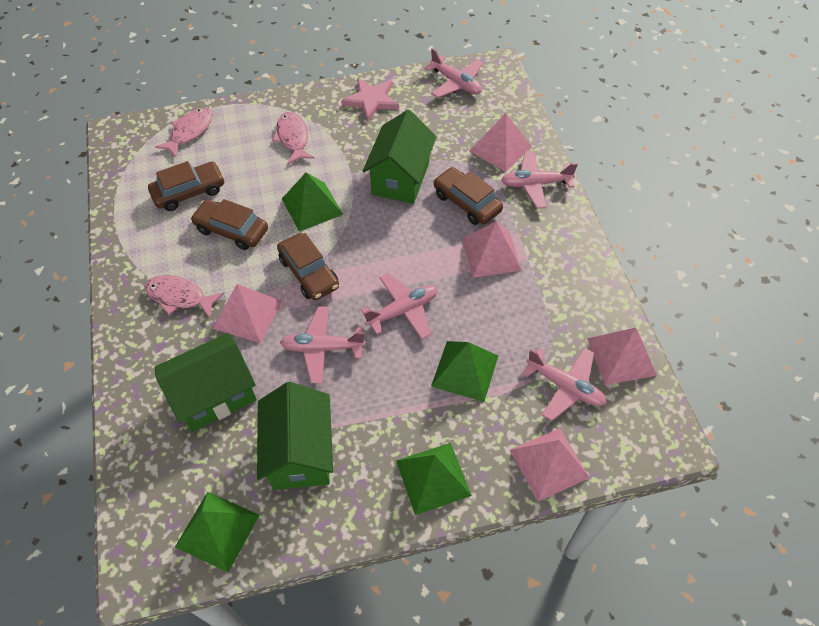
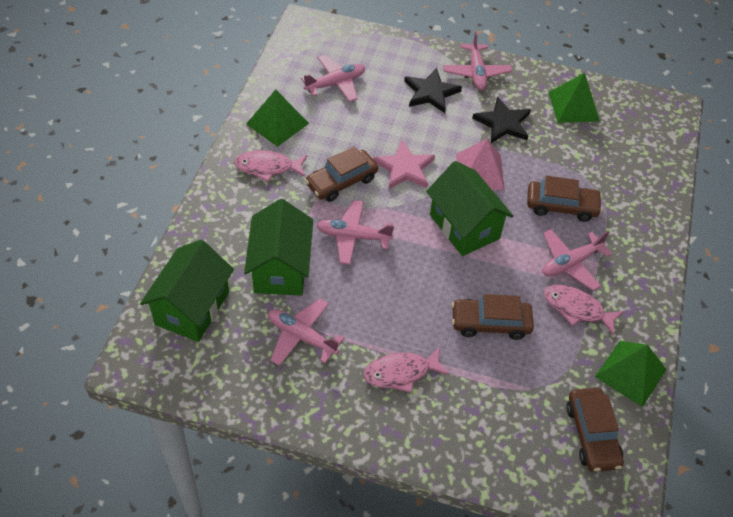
black star: 0 -> 2
green pyramid: 4 -> 3
pink pyramid: 5 -> 1

